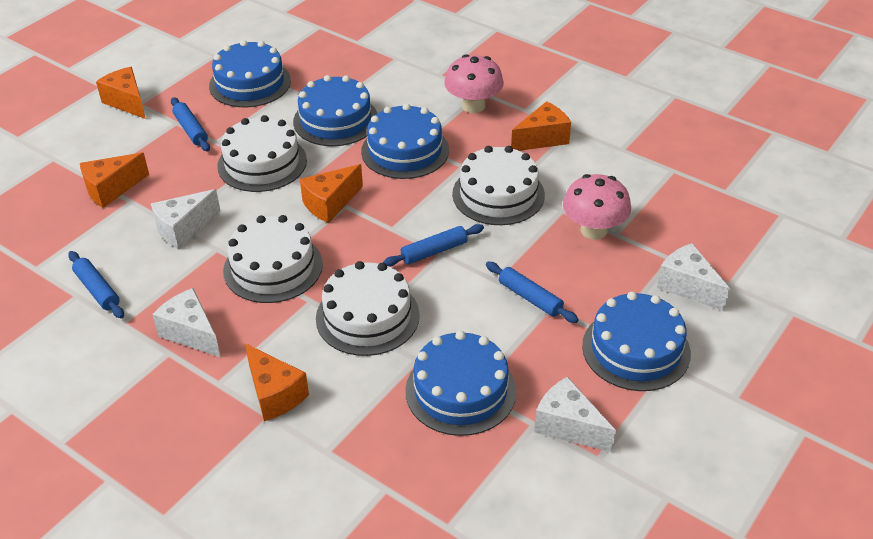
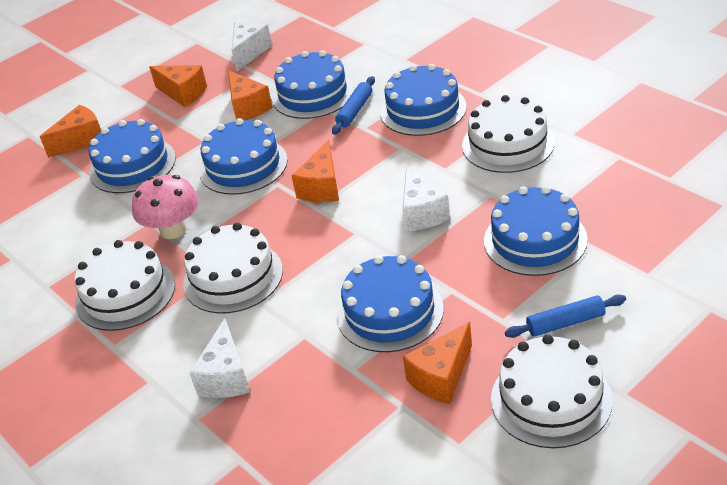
blue cake: 5 -> 6
blue rolling pin: 4 -> 2
pink mushroom: 2 -> 1
white cheese: 4 -> 3

